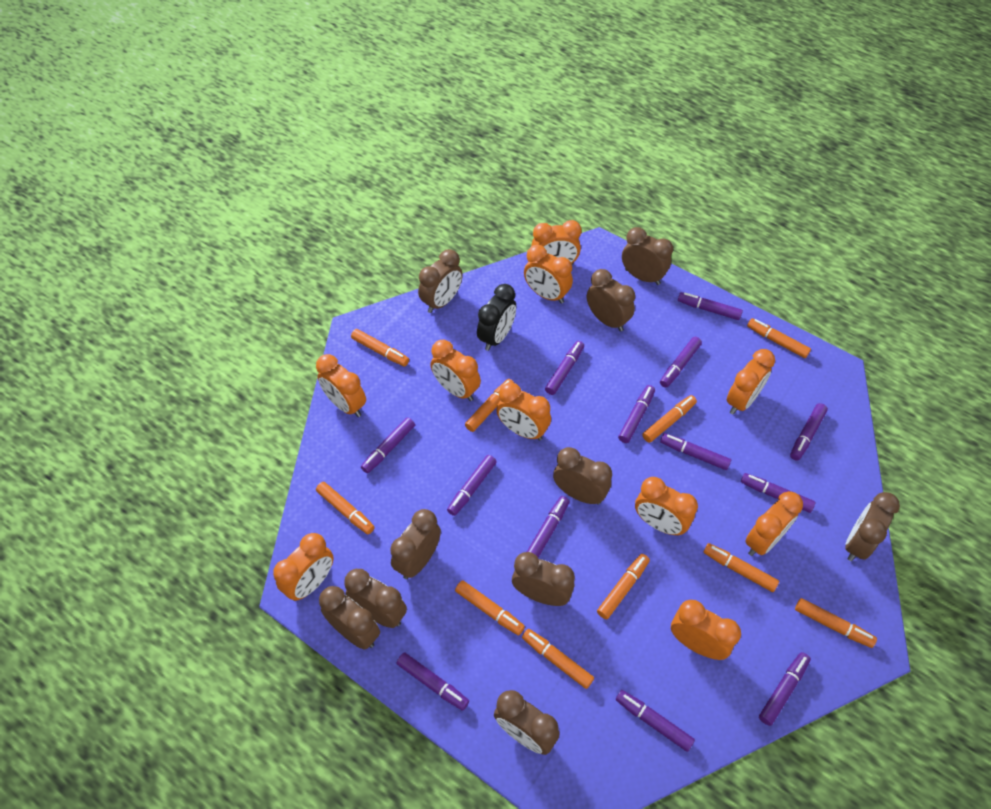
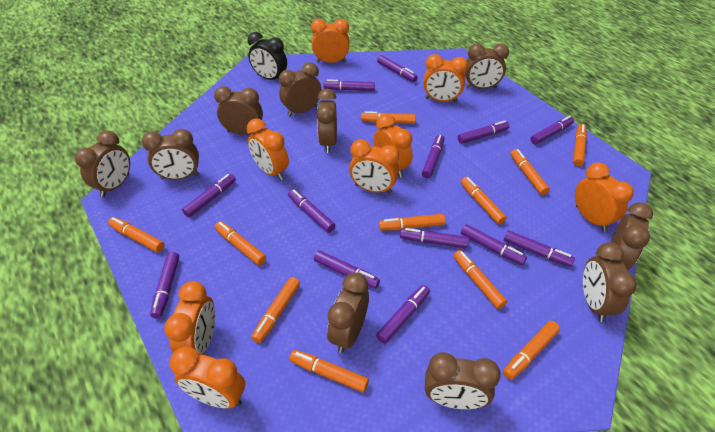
orange clock: 10 -> 8
orange marker: 10 -> 11

